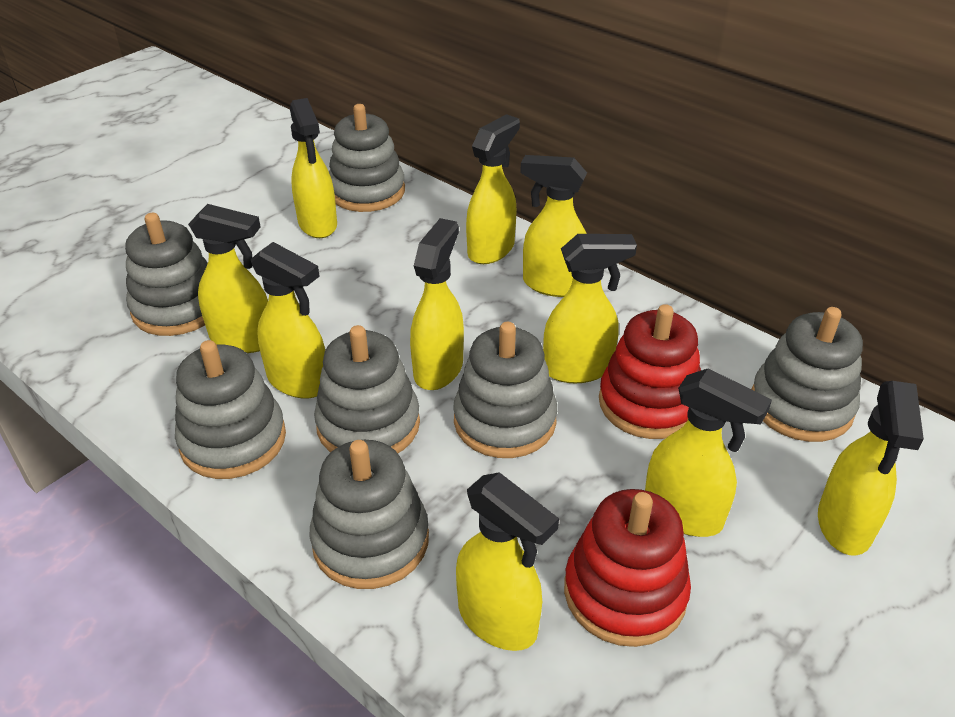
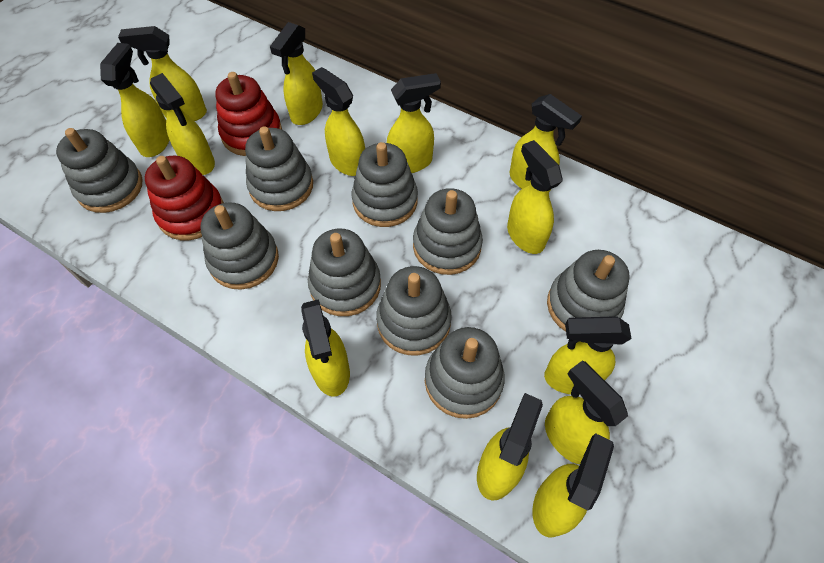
grey stacking toy: 7 -> 9
yellow spray bottle: 10 -> 13

